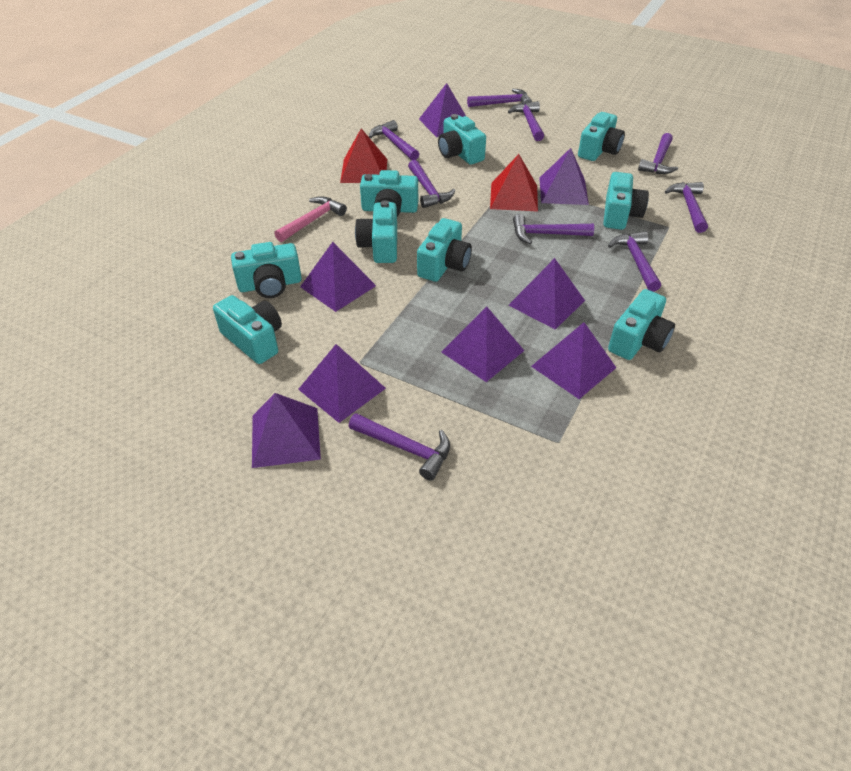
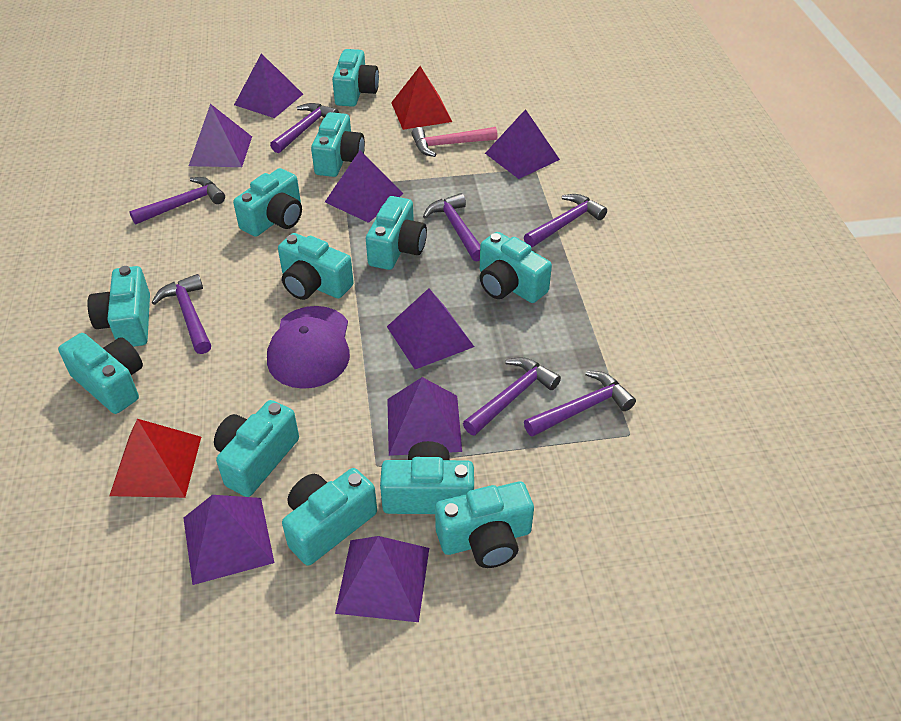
purple cap: 0 -> 1
purple hammer: 9 -> 7
turquoise camera: 9 -> 12

